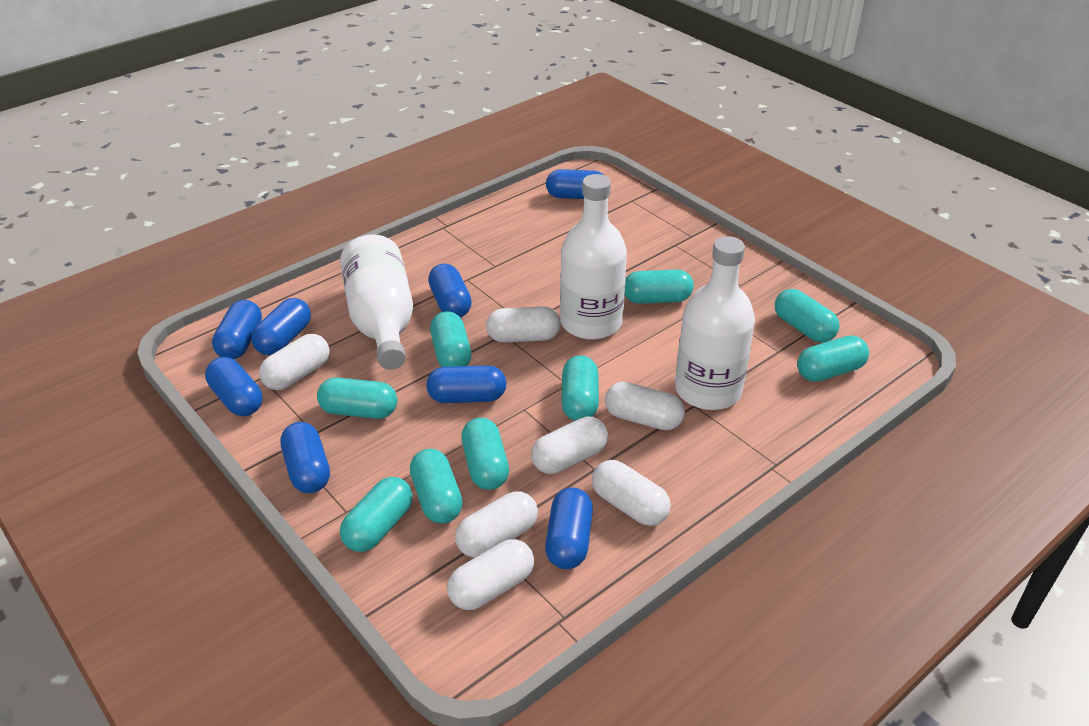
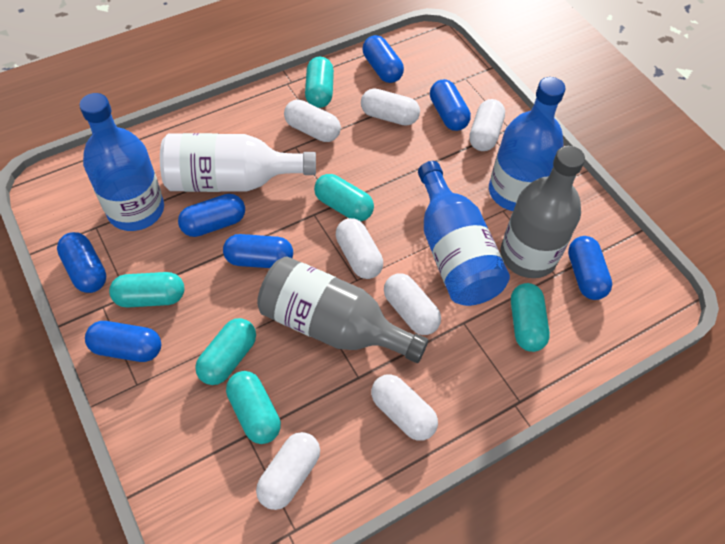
blue bottle: 0 -> 3
blue capsule: 8 -> 7
grey bottle: 0 -> 2
turquoise capsule: 9 -> 6
white bottle: 3 -> 1

